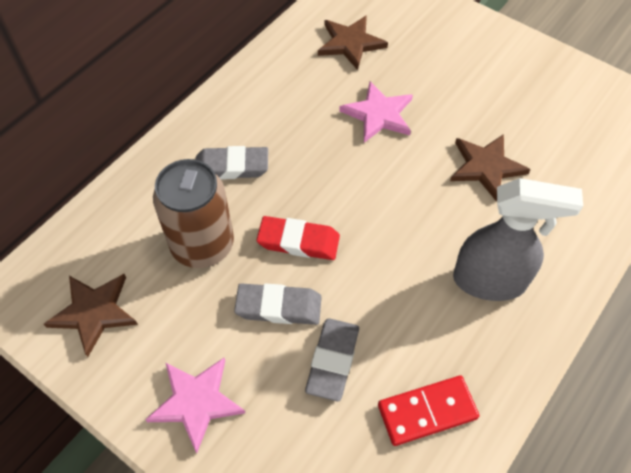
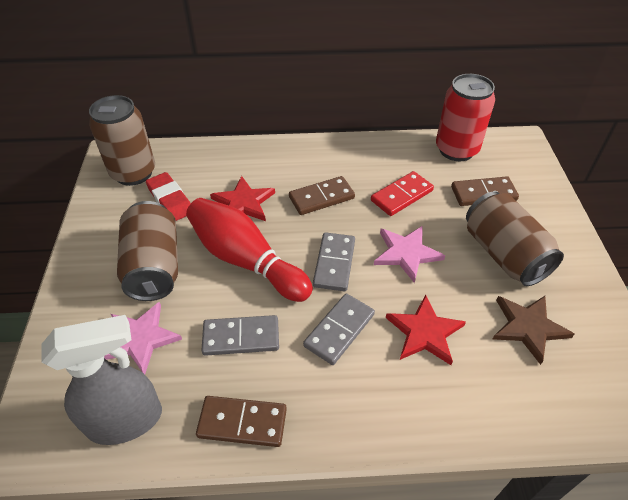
brown can: 1 -> 3
brown domino: 0 -> 3
brown star: 3 -> 1
grey domino: 0 -> 3
grey eraser: 3 -> 0
red bowling pin: 0 -> 1
red can: 0 -> 1
red star: 0 -> 2

